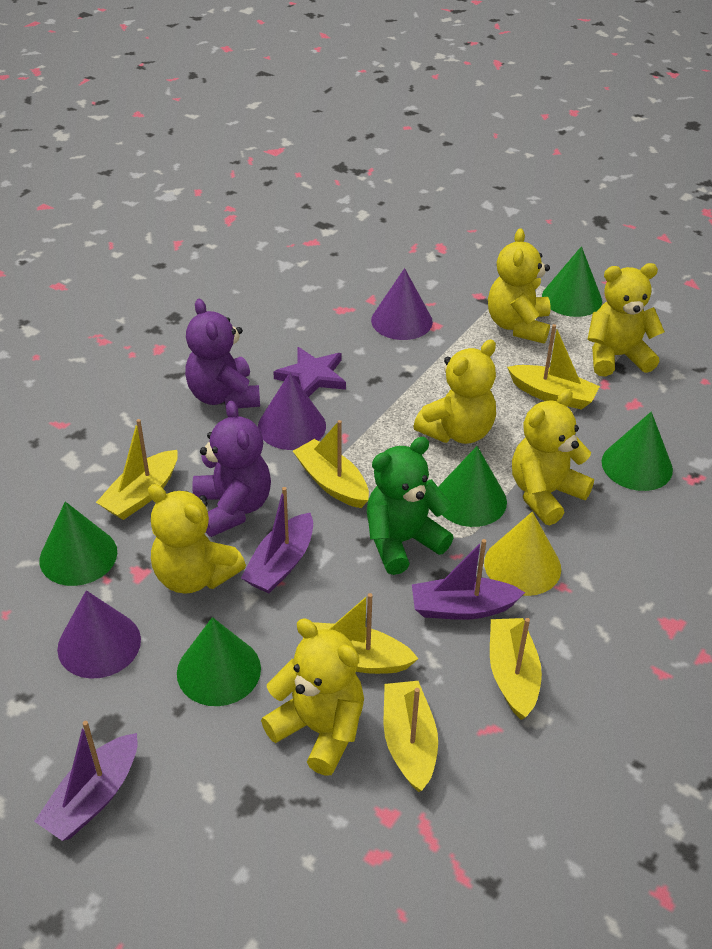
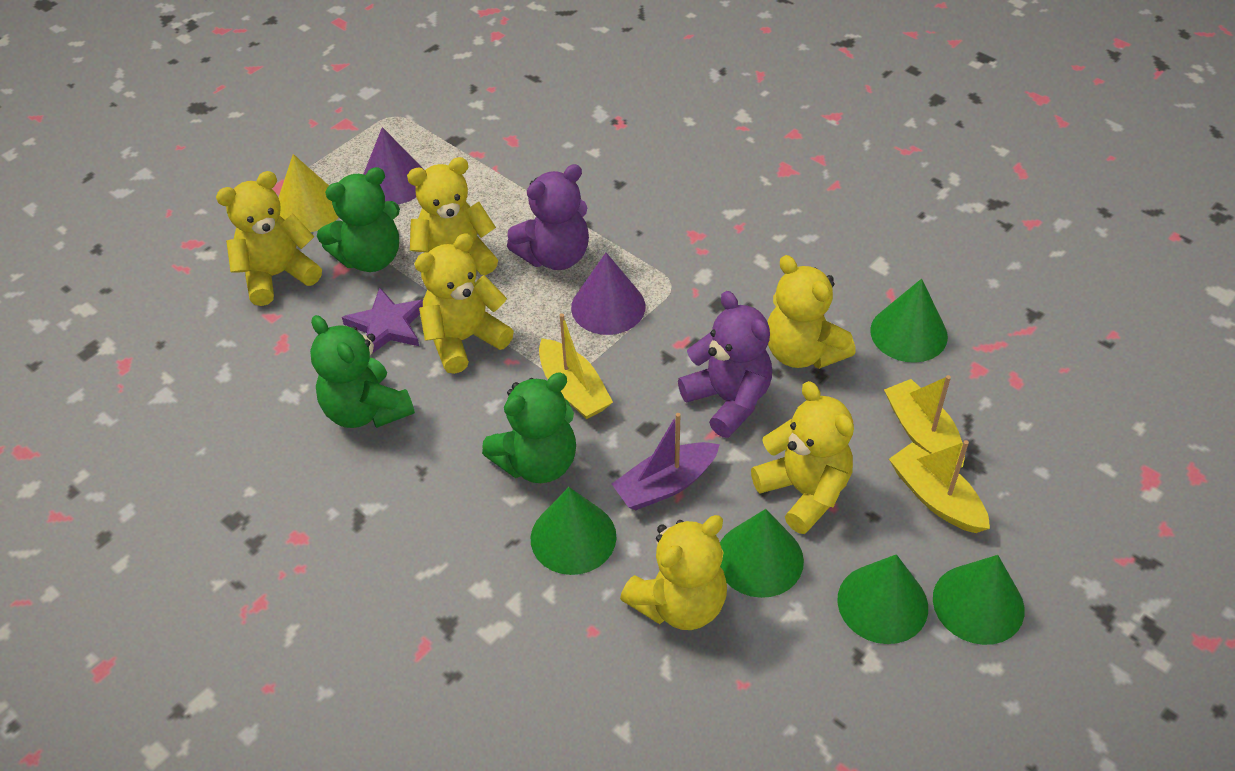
green teddy bear: 1 -> 3
purple boat: 3 -> 1
purple cone: 3 -> 2
yellow boat: 6 -> 3

